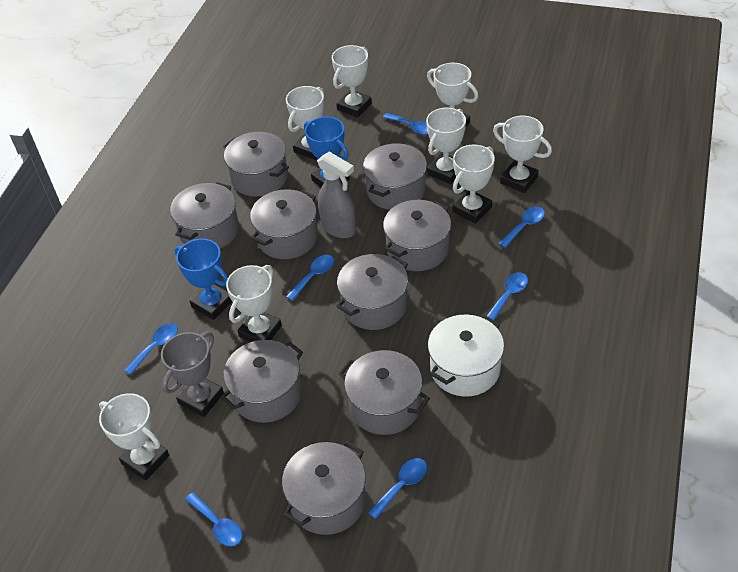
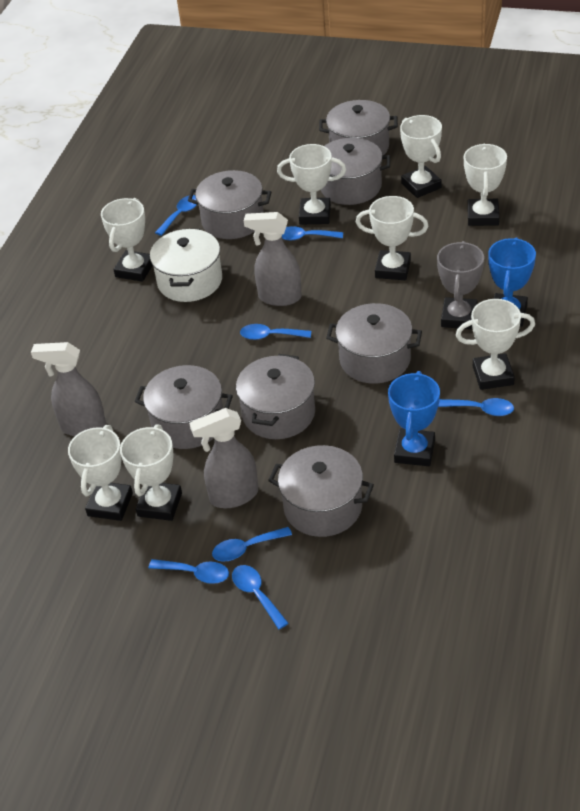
grey pot: 9 -> 7
grey spray bottle: 1 -> 3

